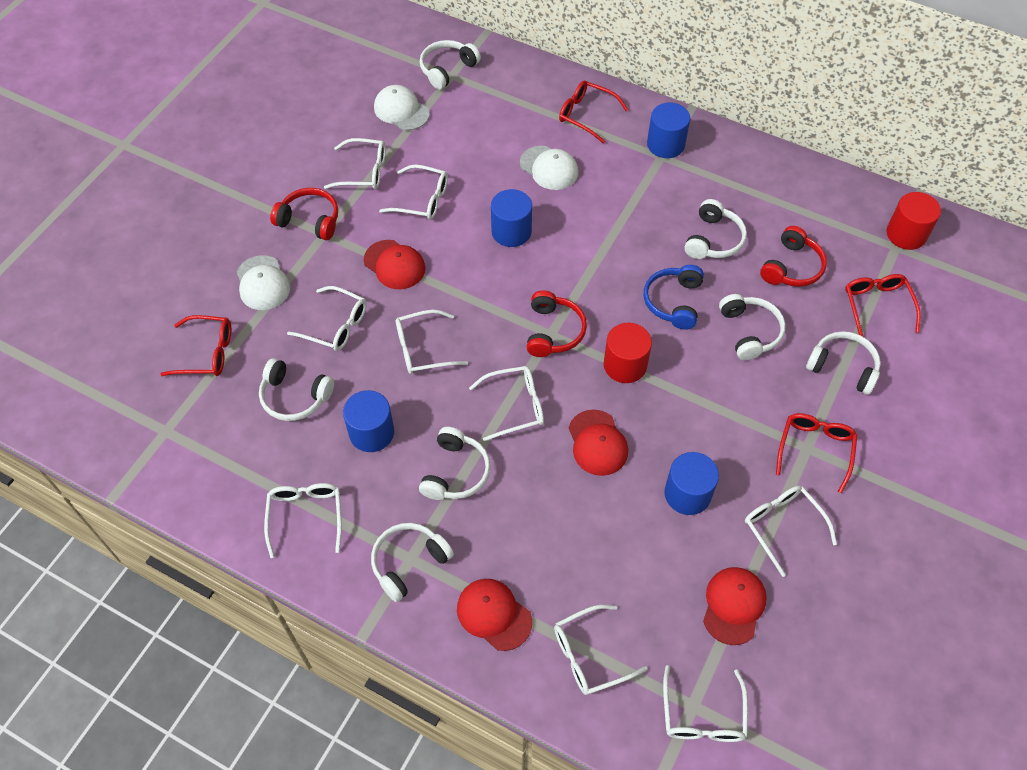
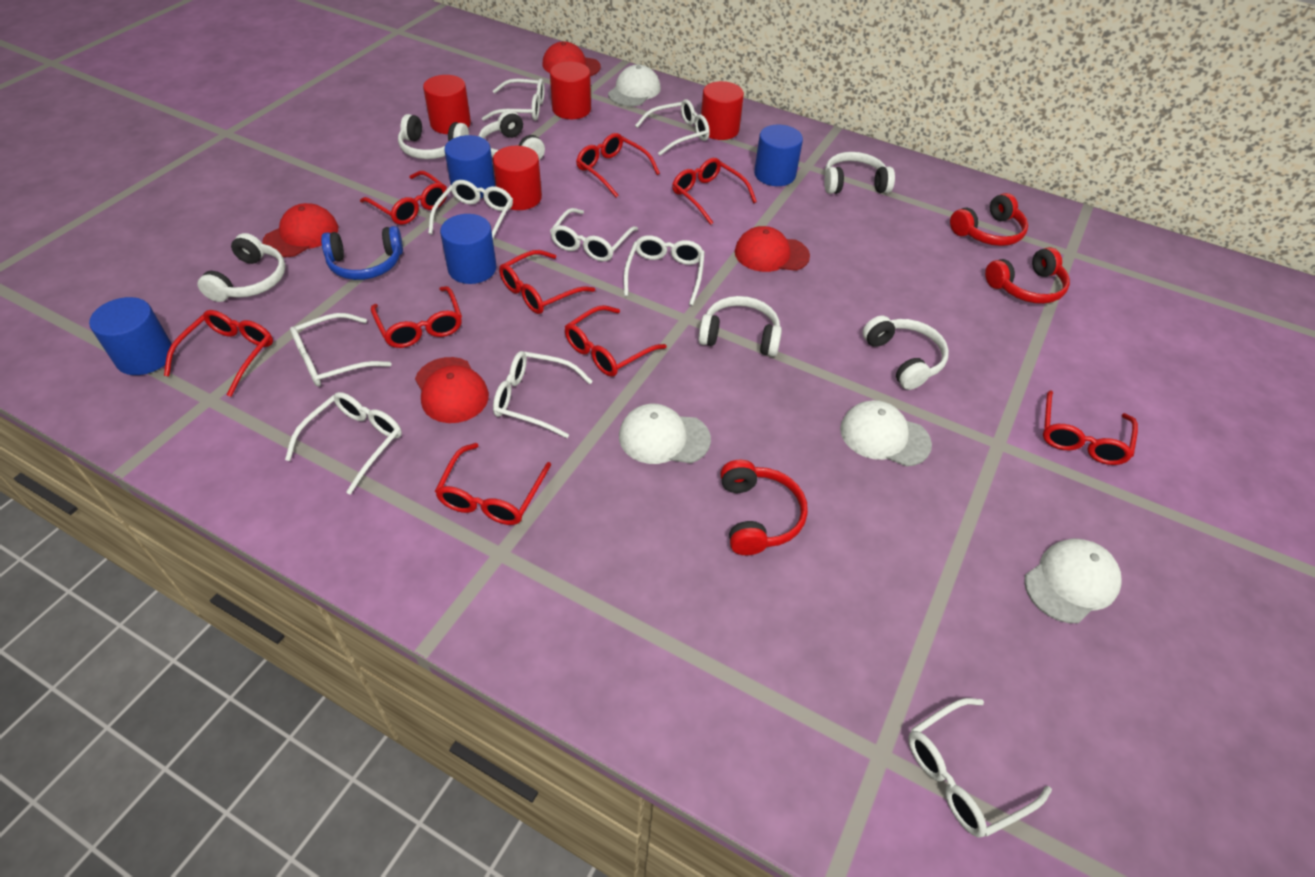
red cylinder: 2 -> 4
red glasses: 4 -> 9
white cap: 3 -> 4
white headphones: 7 -> 6

